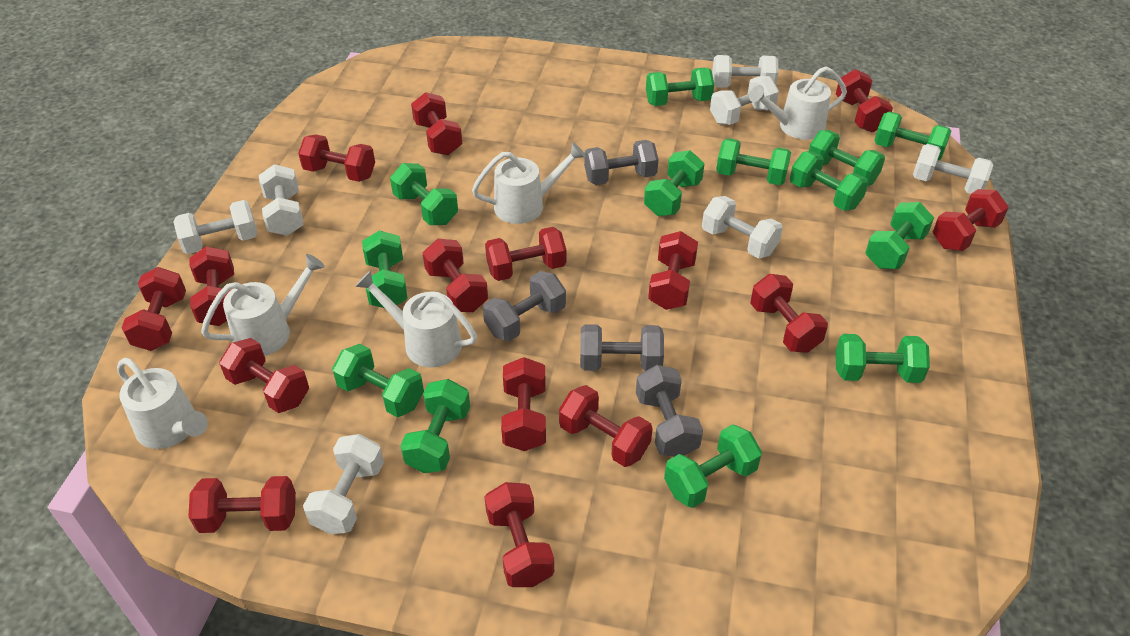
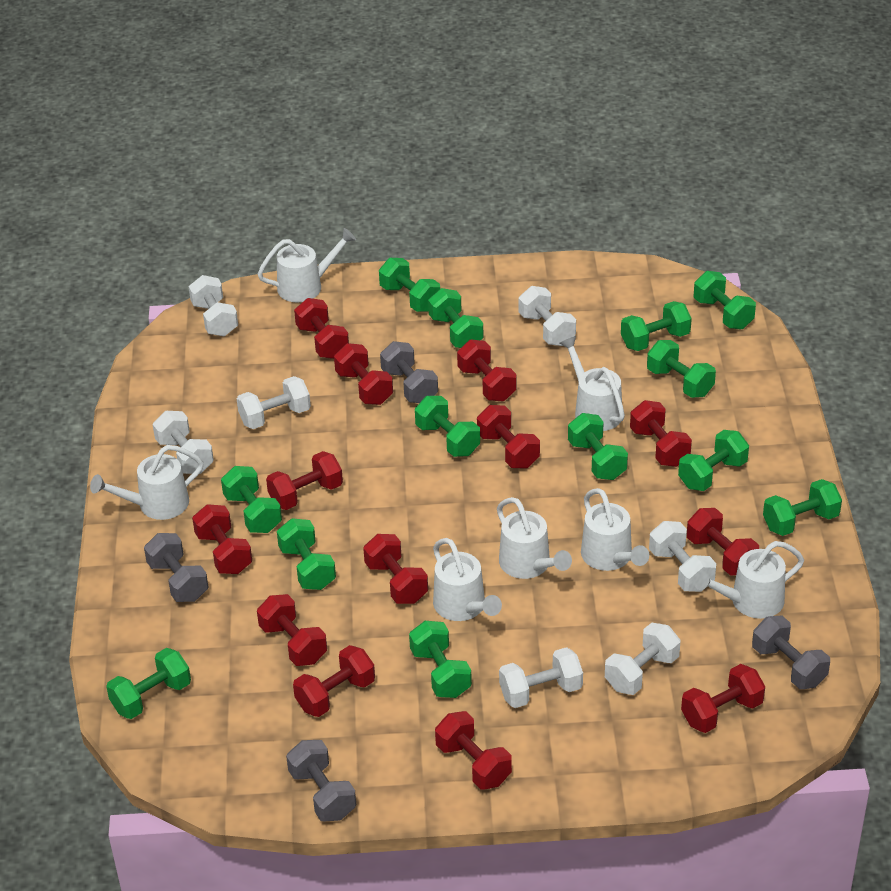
red dumbbell: 15 -> 13
white watering can: 5 -> 7

